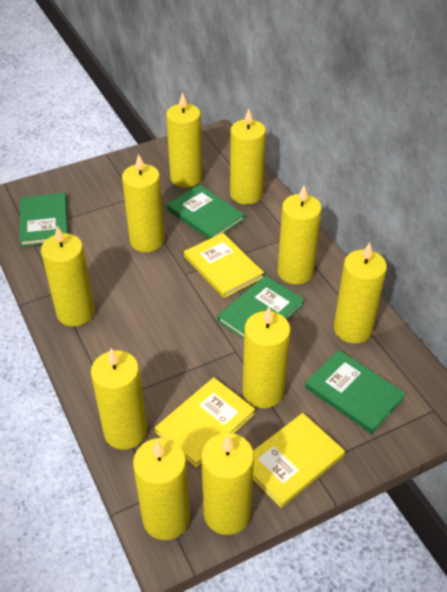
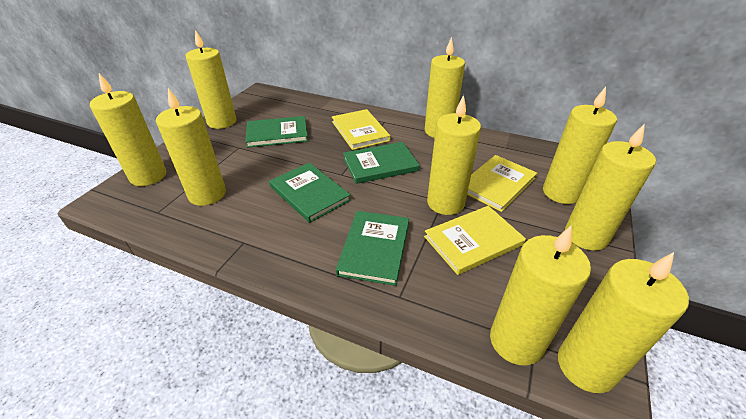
yellow candle: 10 -> 9

